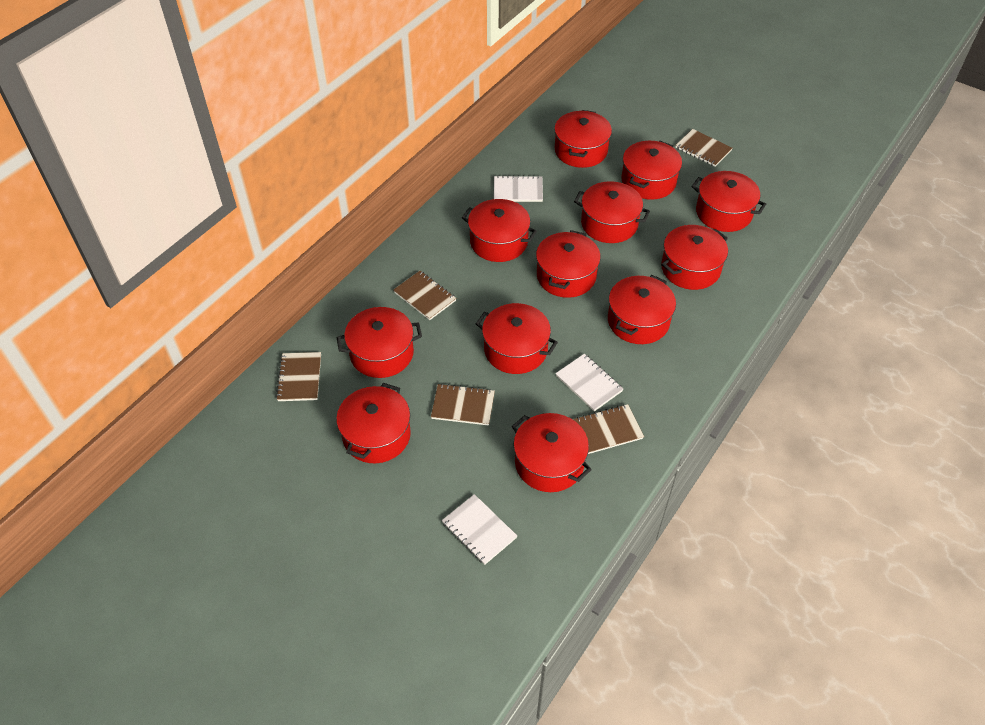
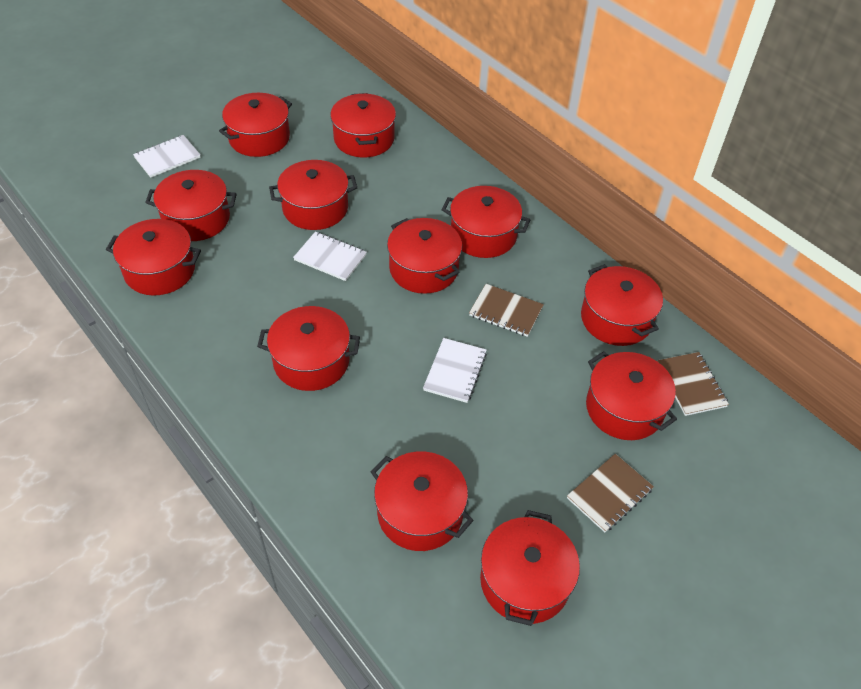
brown notebook: 5 -> 3

